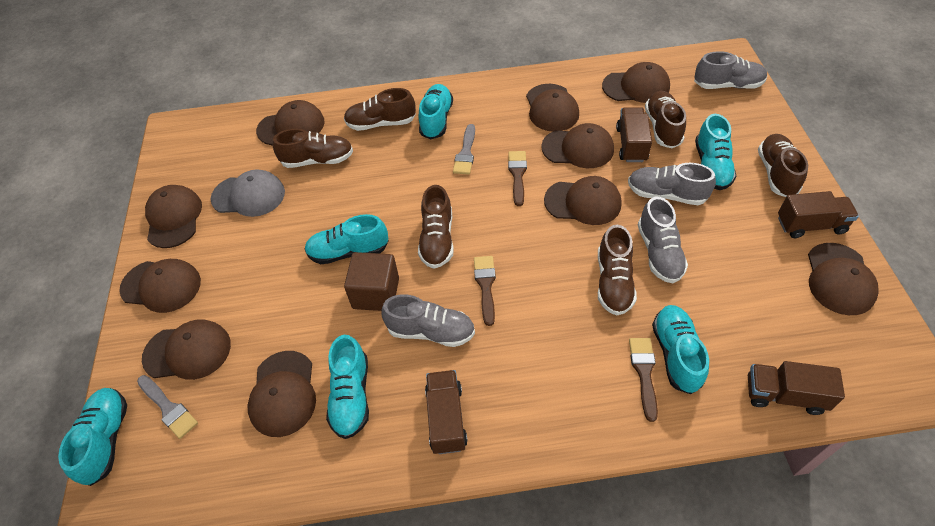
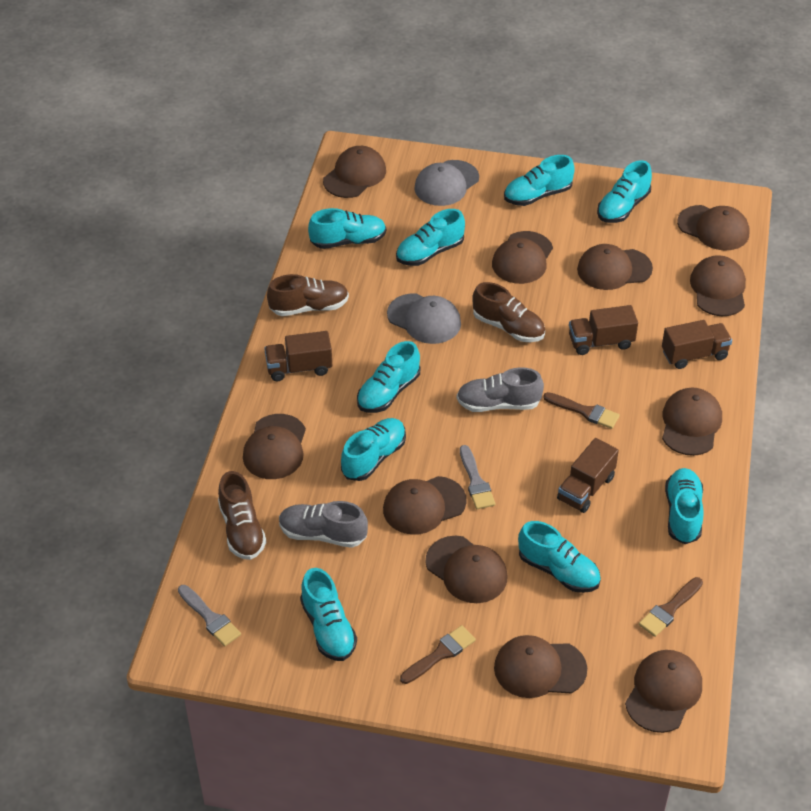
brown cap: 10 -> 11
brown cube: 1 -> 0
brown shoe: 6 -> 3
grey cap: 1 -> 2
grey shoe: 4 -> 2
turquoise shoe: 6 -> 9

